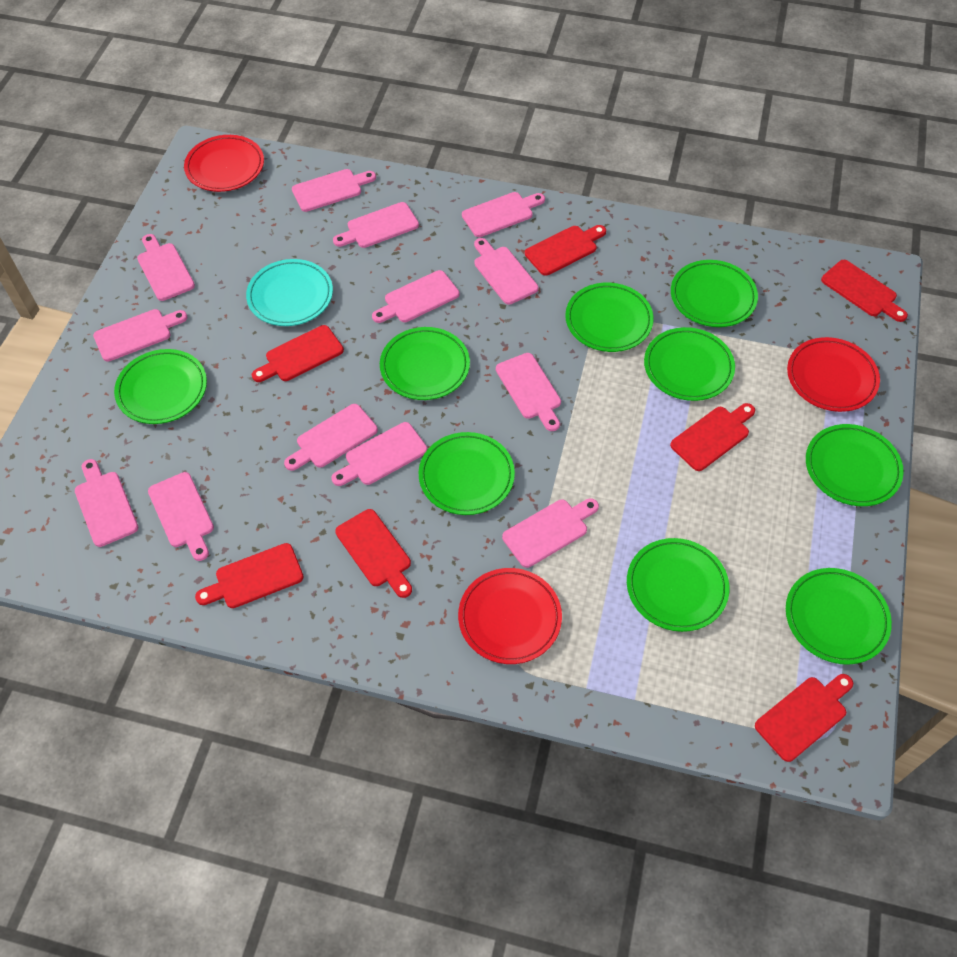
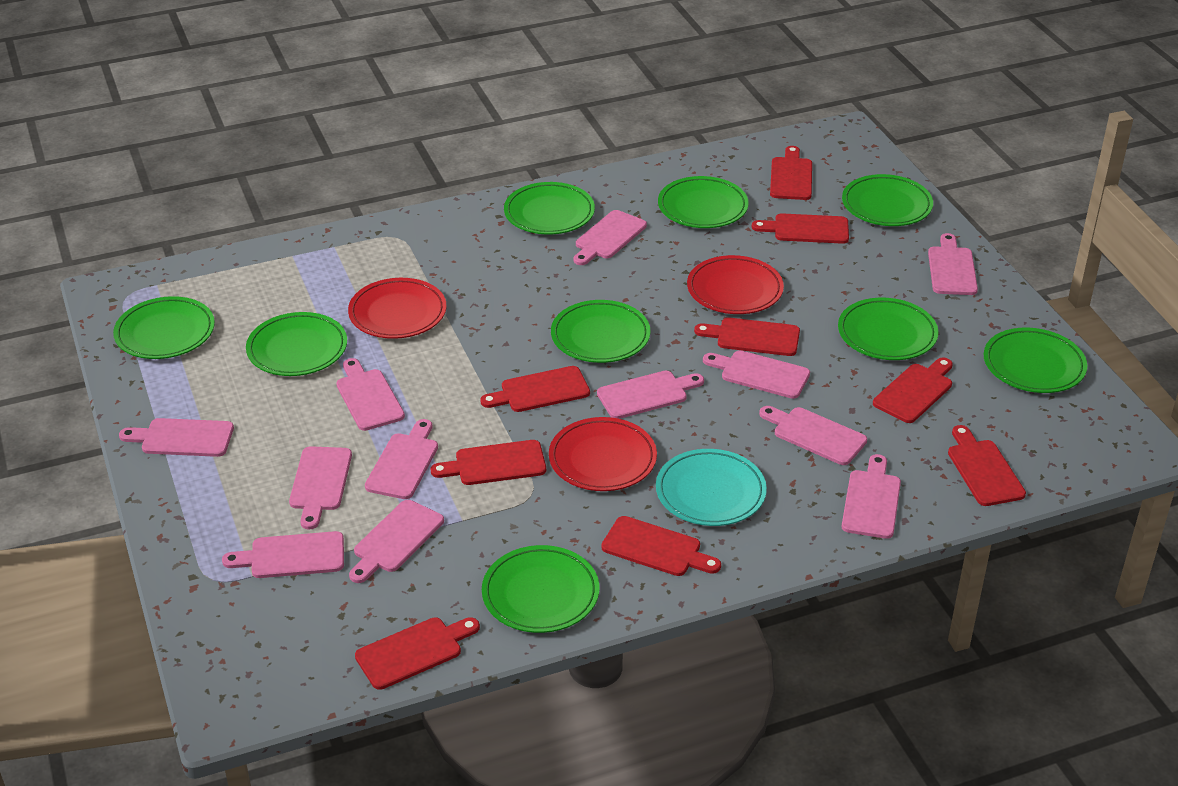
pink cutting board: 13 -> 12
red cutting board: 7 -> 9

